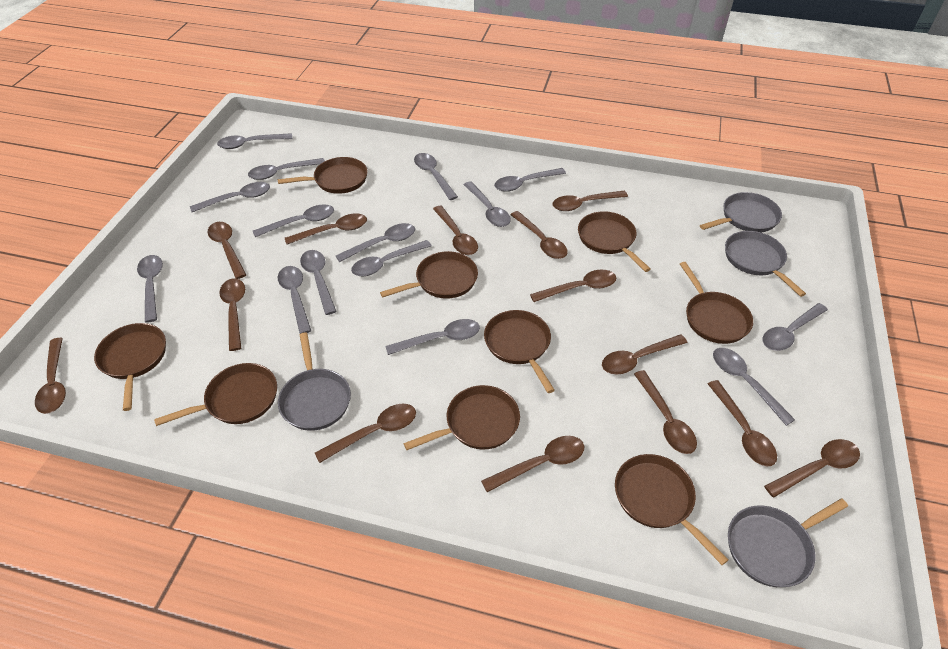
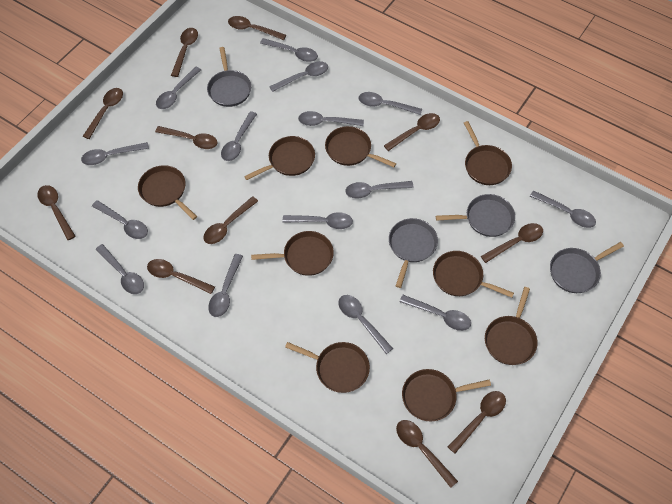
brown spoon: 14 -> 11

